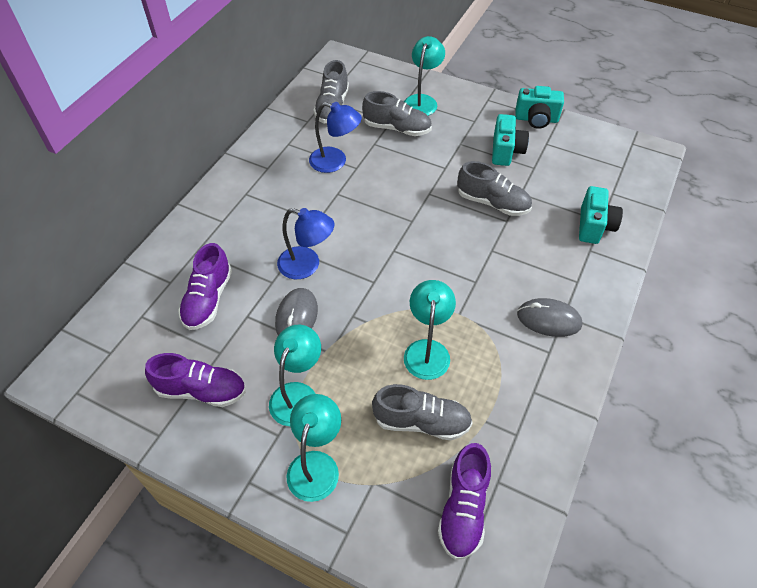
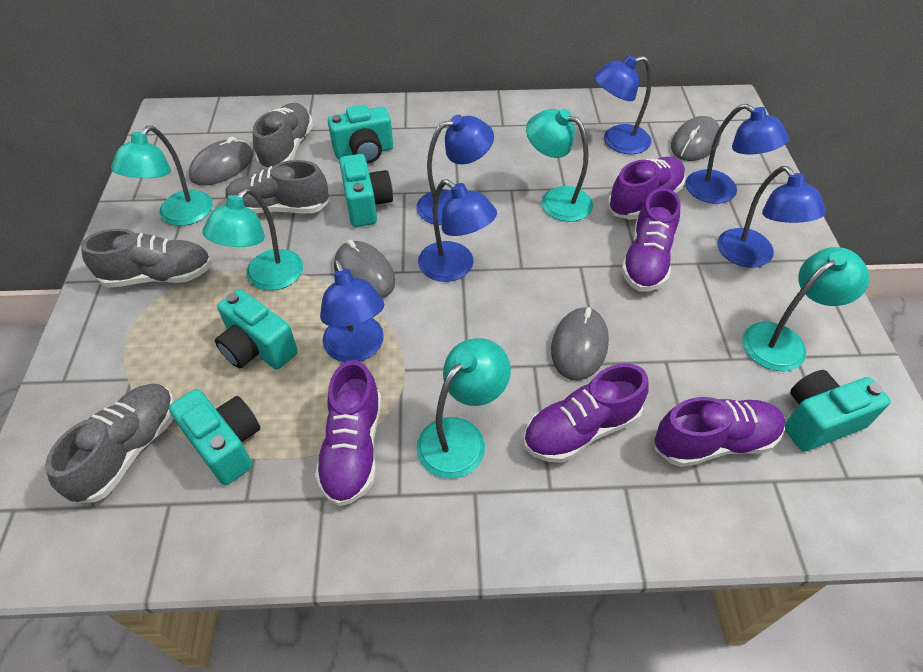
blue lamp: 2 -> 6
grey mouse: 2 -> 4
purple shoe: 3 -> 5
turquoise camera: 3 -> 5
turquoise lamp: 4 -> 5

